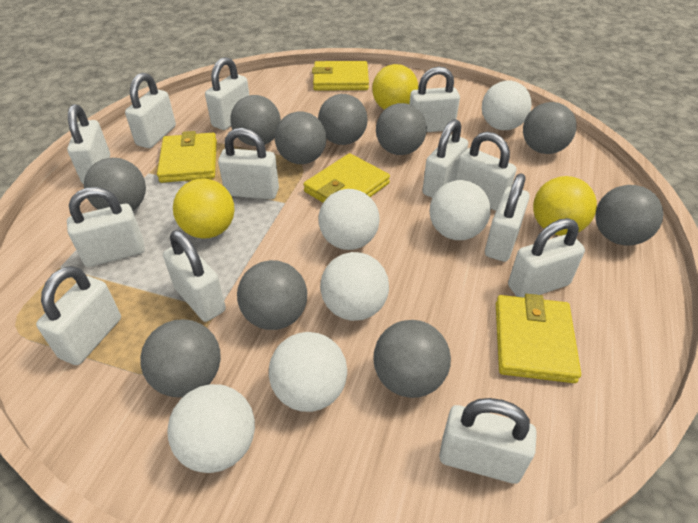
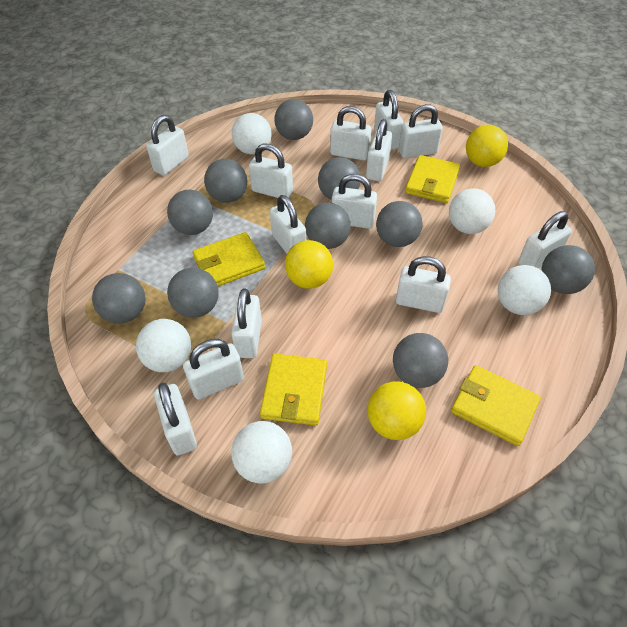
white ball: 6 -> 5

